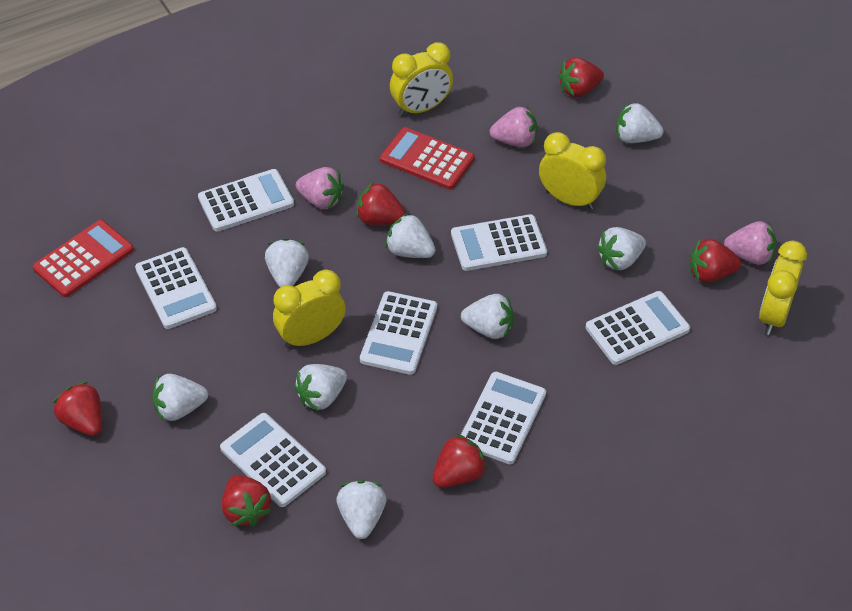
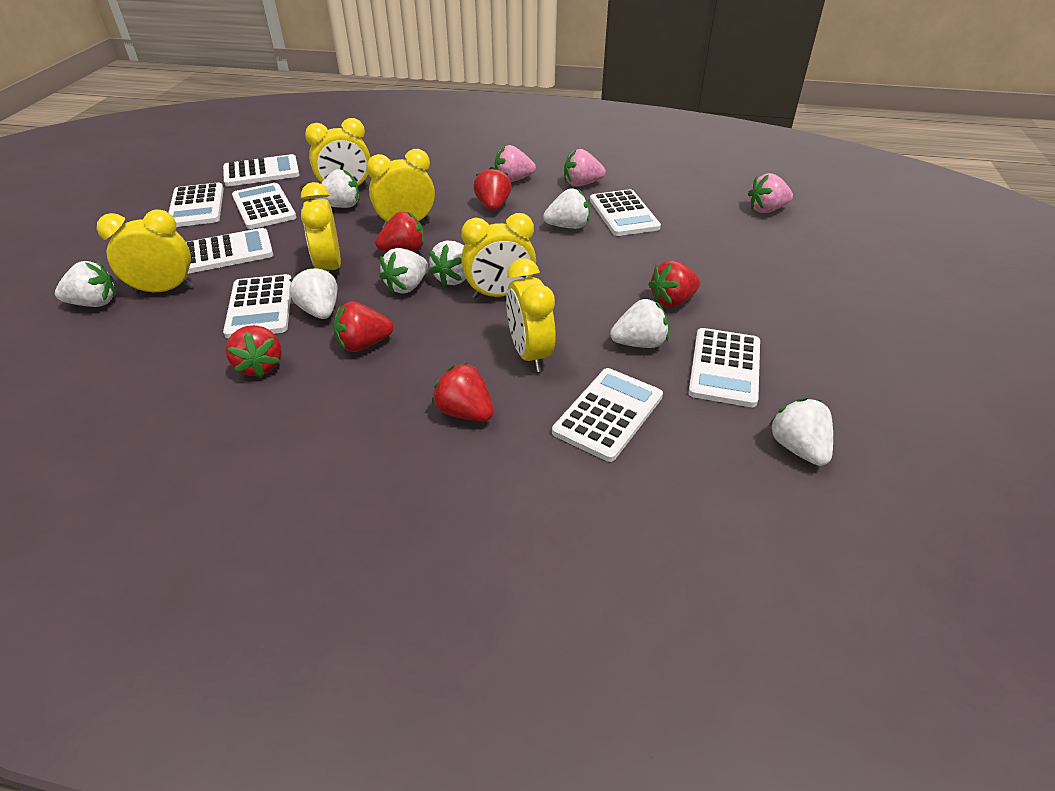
red calculator: 2 -> 0
white calculator: 7 -> 8
yellow clock: 4 -> 6

